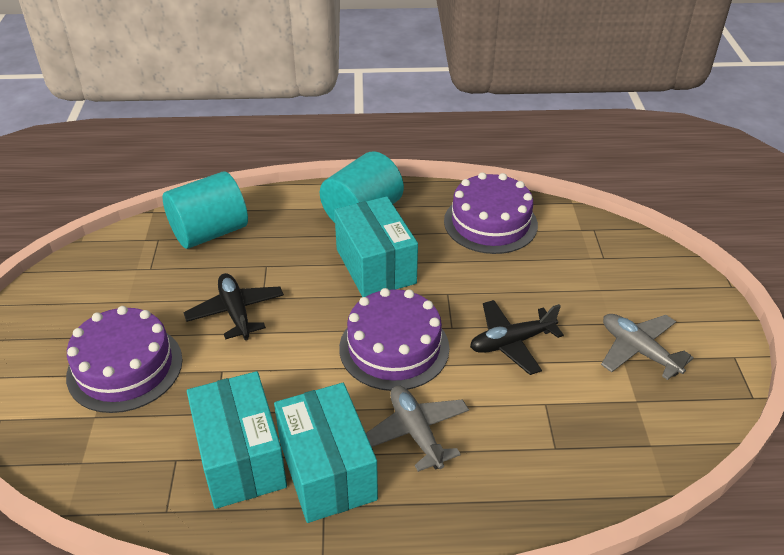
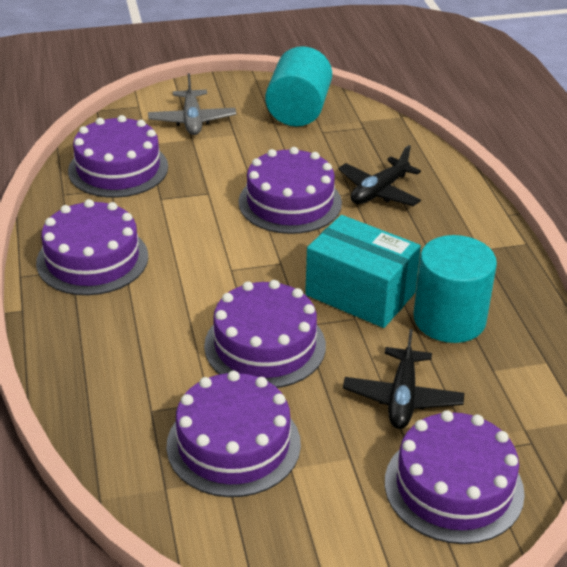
grey plane: 2 -> 1
purple cake: 3 -> 6
turquoise box: 3 -> 1

